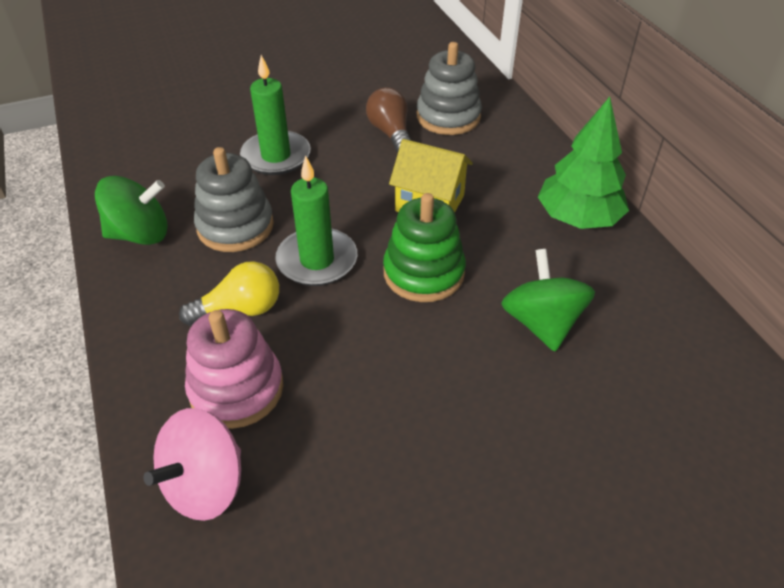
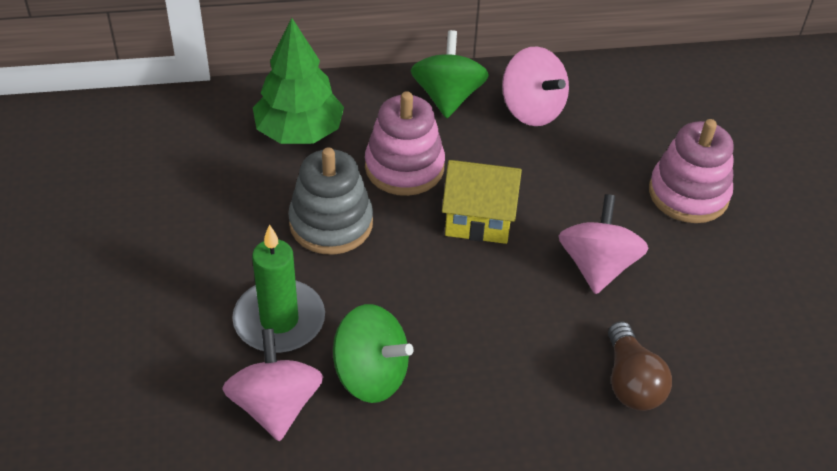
green candle: 2 -> 1
green stacking toy: 1 -> 0
grey stacking toy: 2 -> 1
pink spinning top: 1 -> 3
pink stacking toy: 1 -> 2
yellow light bulb: 1 -> 0

